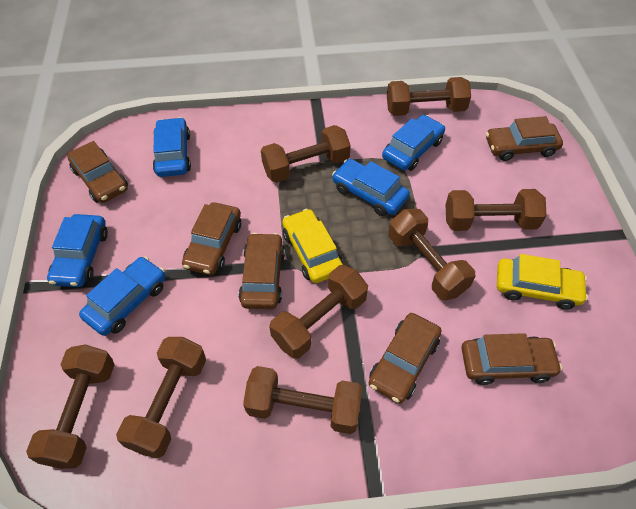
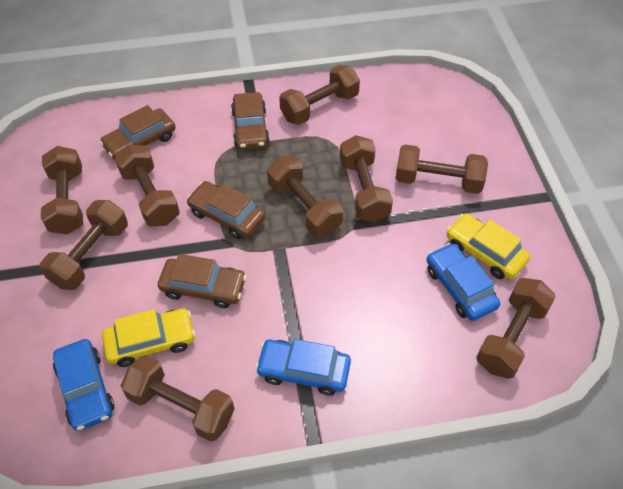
blue car: 5 -> 3
brown car: 6 -> 4
brown dumbbell: 8 -> 9

